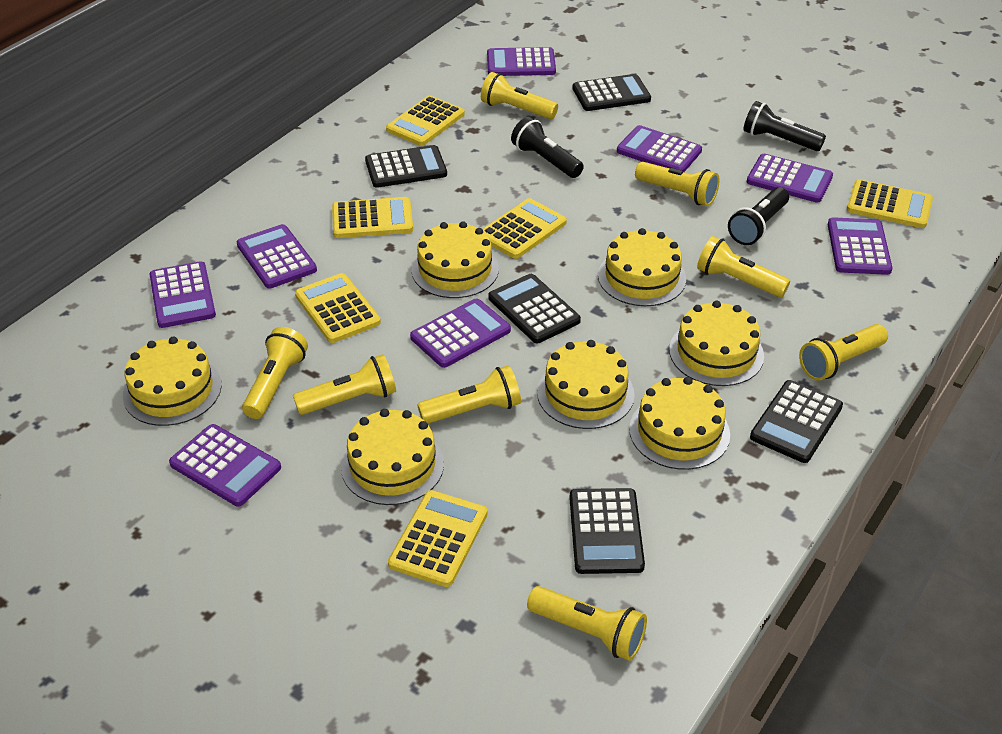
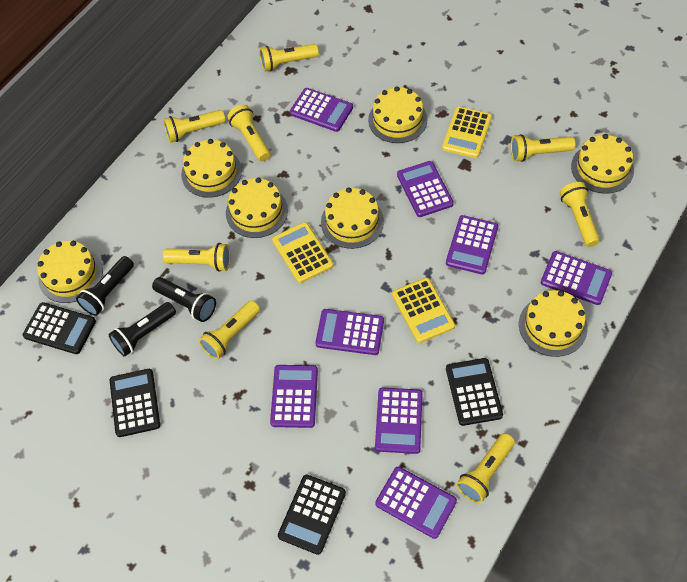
black calculator: 5 -> 4
yellow calculator: 6 -> 3

